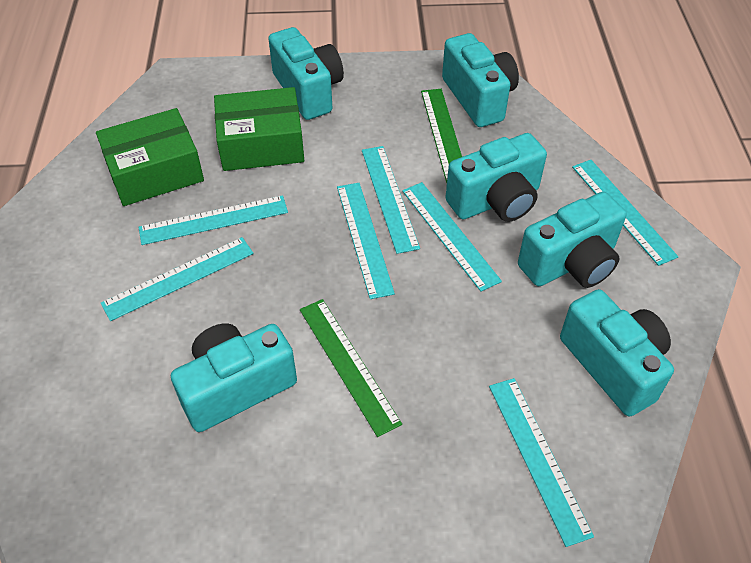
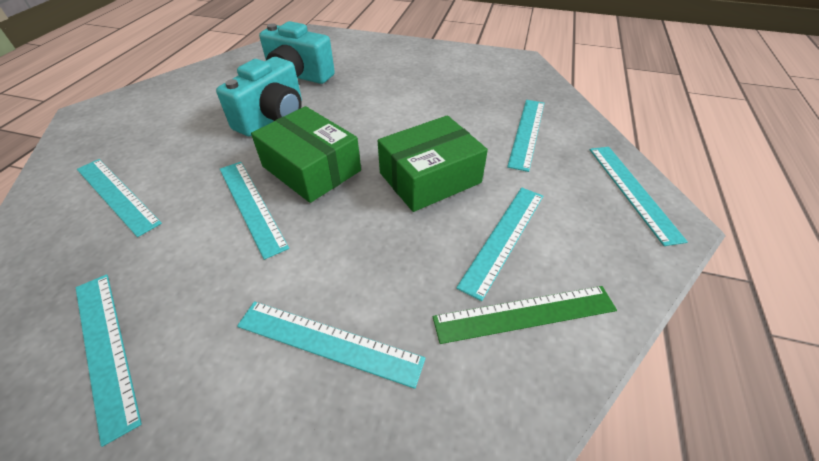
green ruler: 2 -> 1
turquoise camera: 6 -> 2

